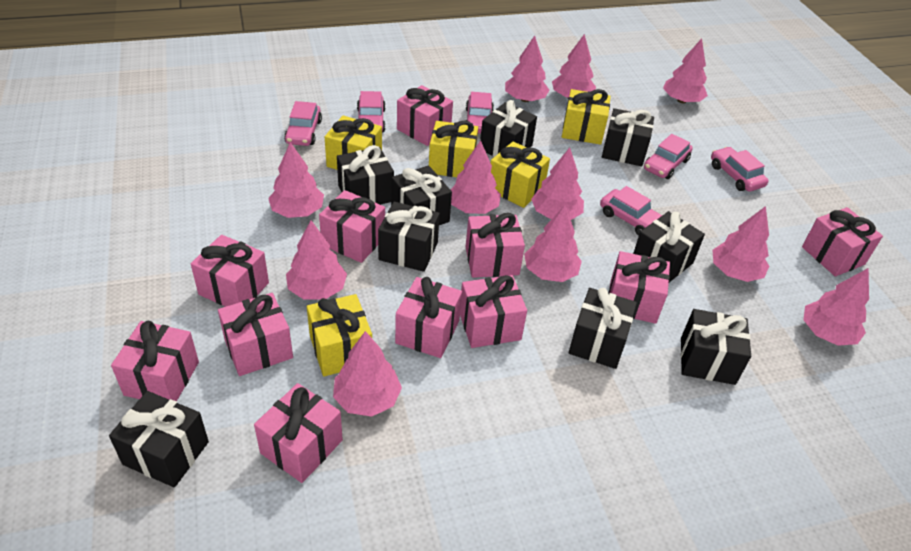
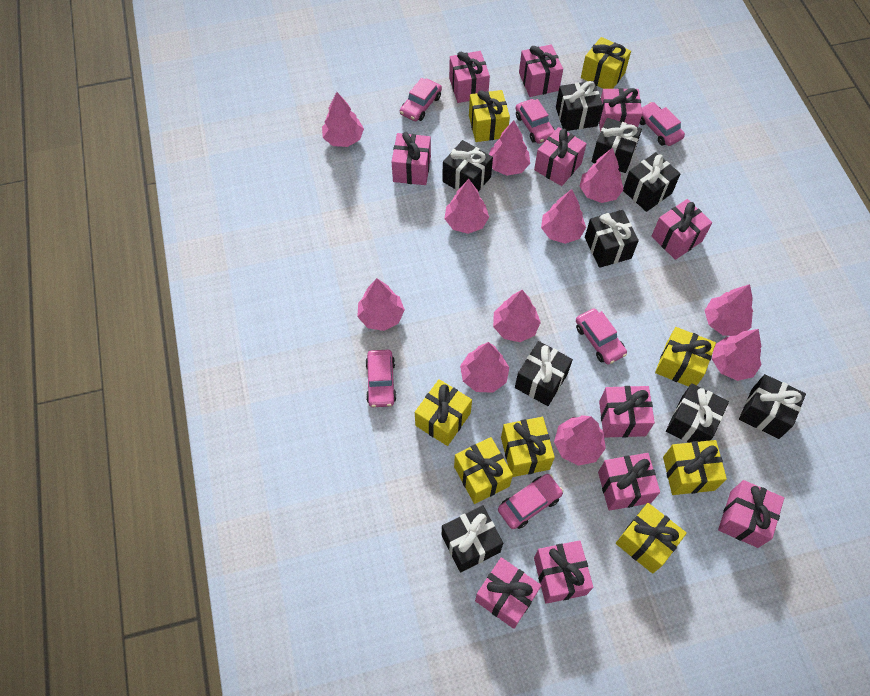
yellow gift: 5 -> 8

